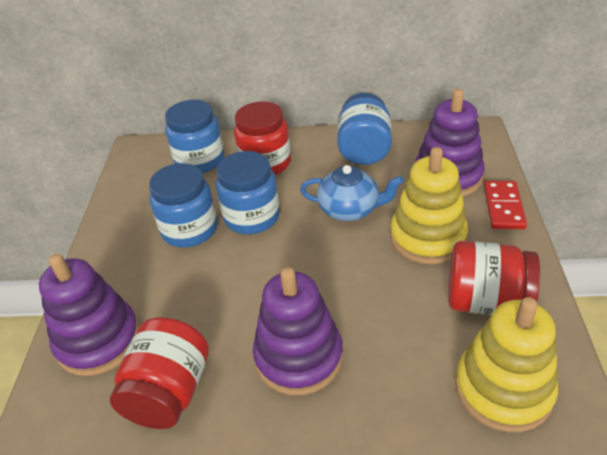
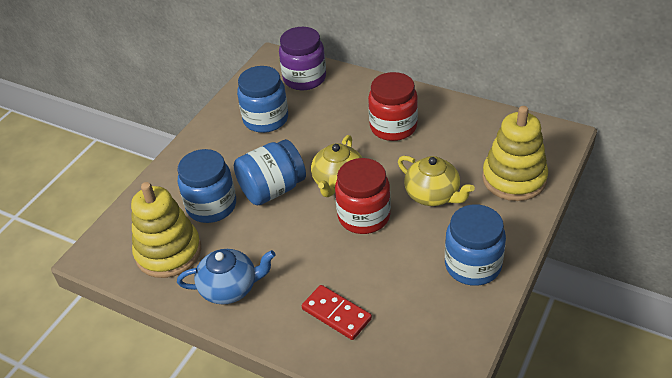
purple jar: 0 -> 1
purple stacking toy: 3 -> 0
red jar: 3 -> 2
yellow teapot: 0 -> 2

